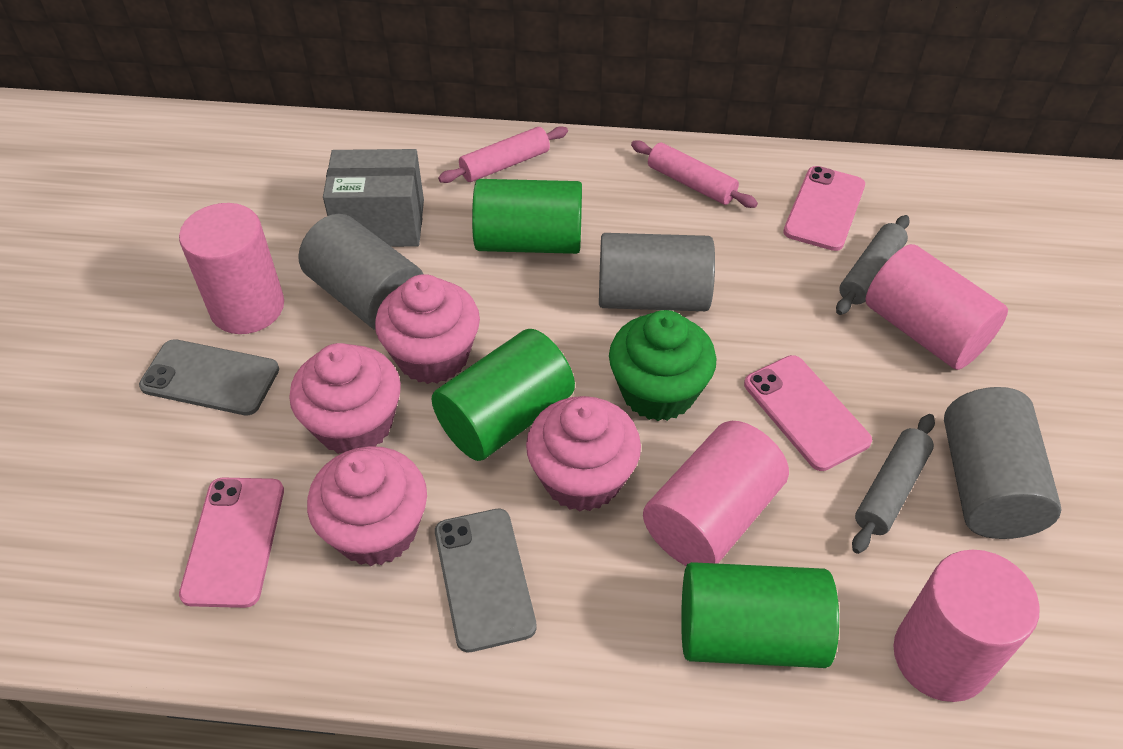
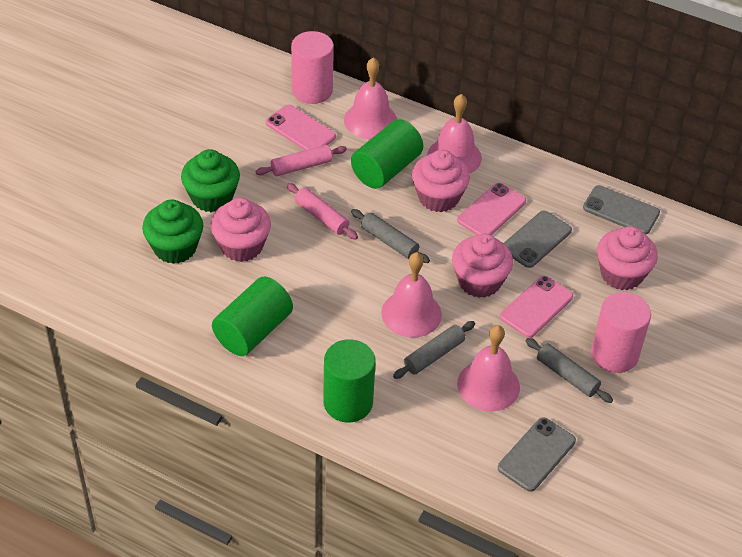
green cupcake: 1 -> 2
grey box: 1 -> 0
grey cylinder: 3 -> 0
grey phone: 2 -> 3
grey rolling pin: 2 -> 3
pink bell: 0 -> 4
pink cylinder: 4 -> 2

